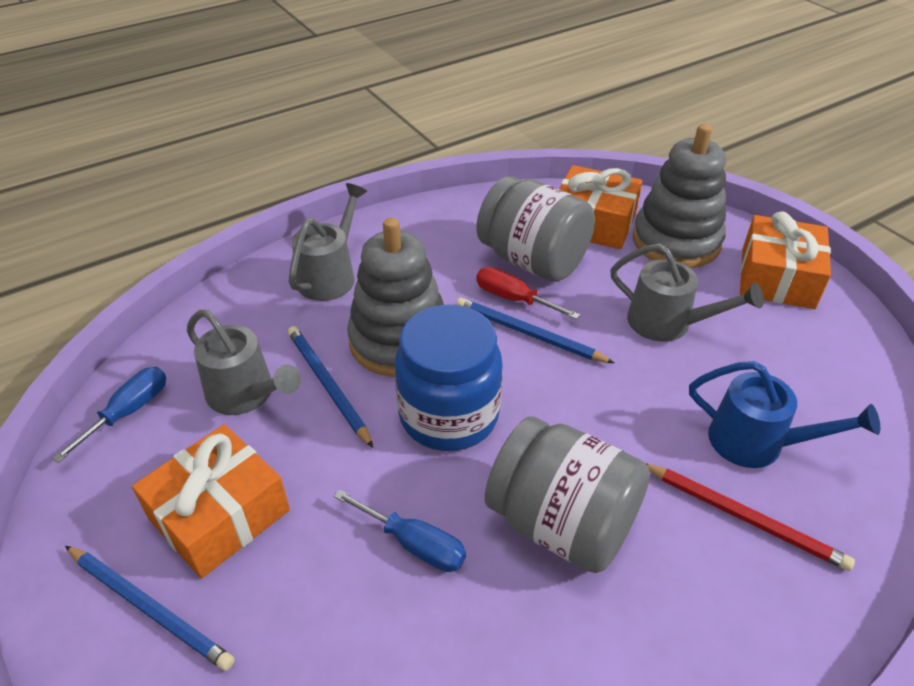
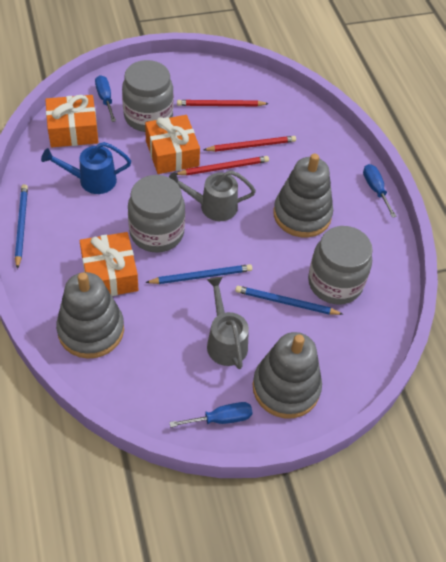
blue jar: 1 -> 0
blue screwdriver: 2 -> 3
grey jar: 2 -> 3
grey stacking toy: 2 -> 3
grey watering can: 3 -> 2
red pencil: 1 -> 3
red screwdriver: 1 -> 0

